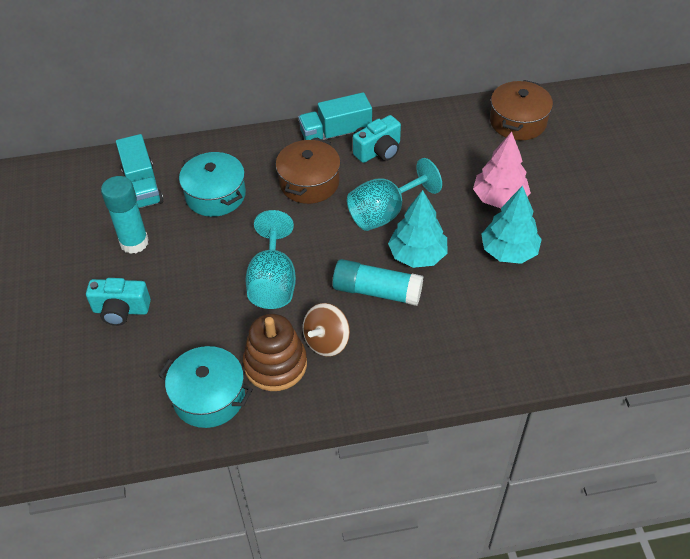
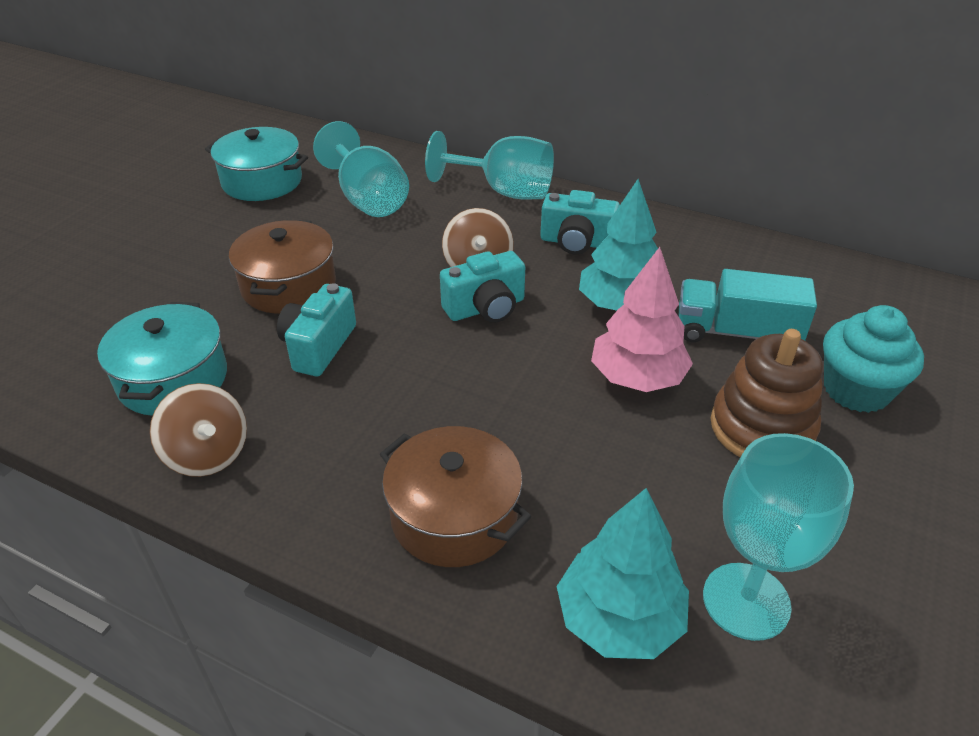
brown spinning top: 1 -> 2
turquoise camera: 2 -> 3
turquoise cupcake: 0 -> 1
turquoise glue stick: 2 -> 0
turquoise goblet: 2 -> 3
turquoise truck: 2 -> 1

